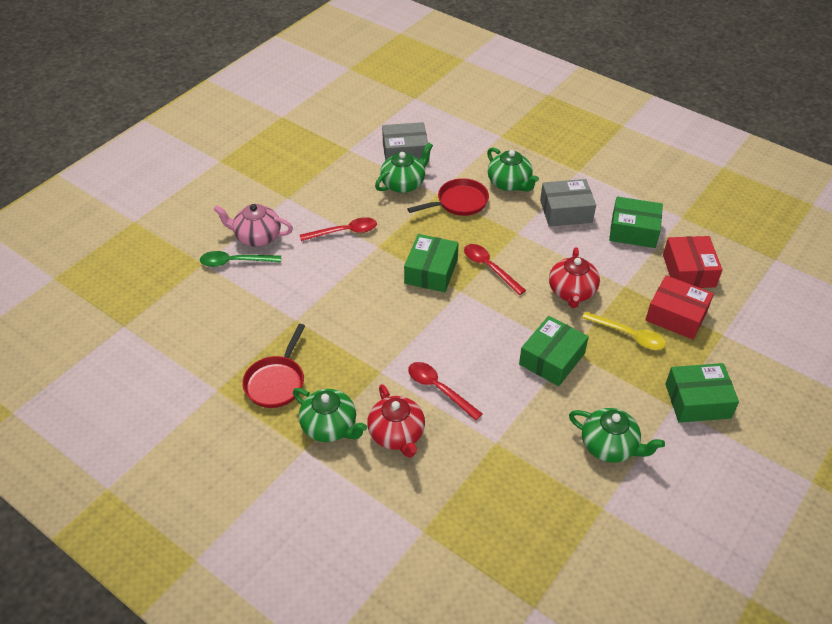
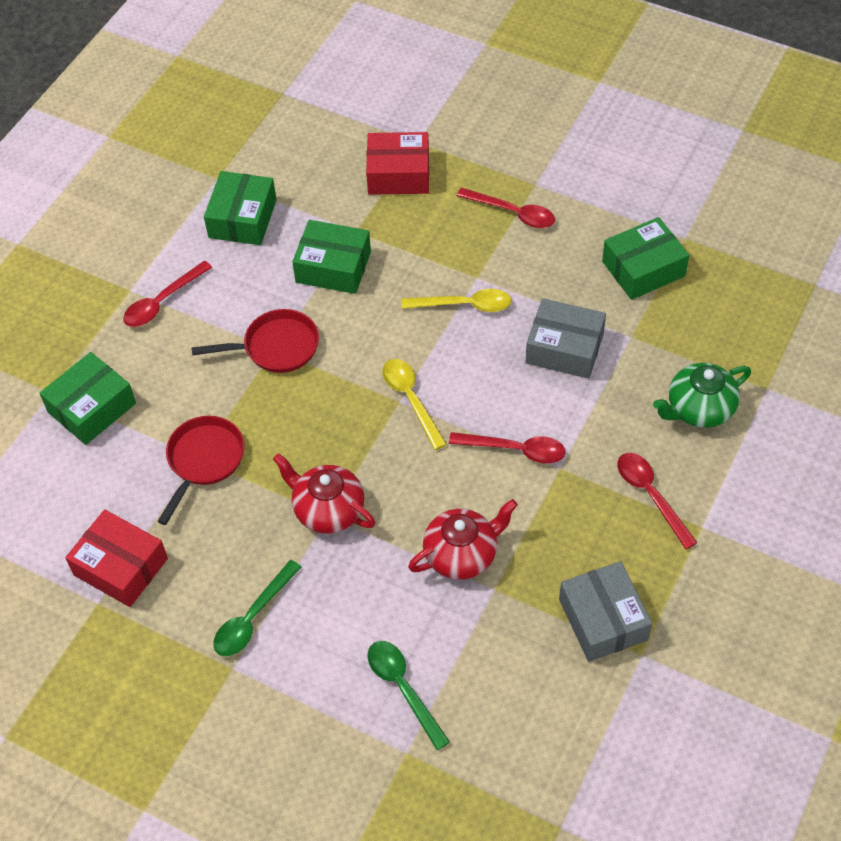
green spoon: 1 -> 2
green teapot: 4 -> 1
pink teapot: 1 -> 0
red spoon: 3 -> 4
yellow spoon: 1 -> 2

